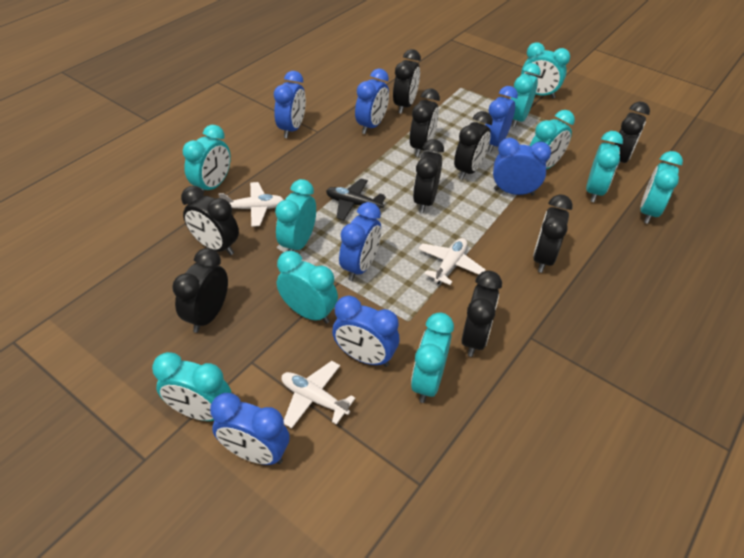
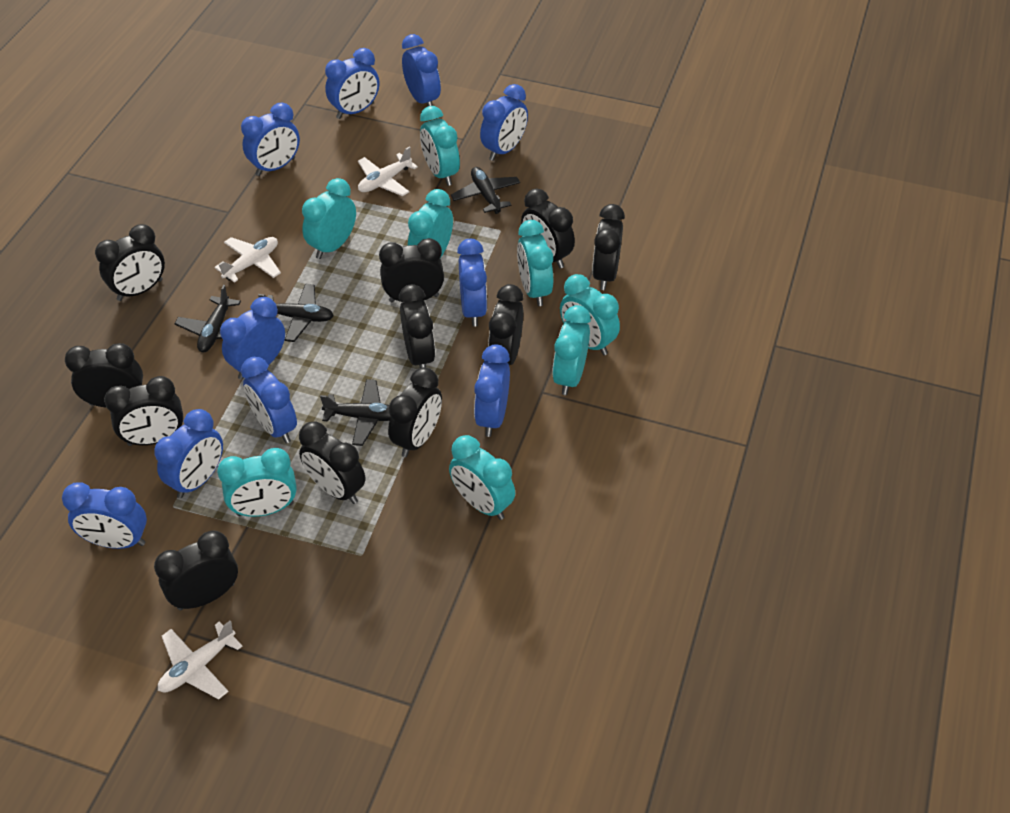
black clock: 9 -> 11
black plane: 1 -> 4
blue clock: 7 -> 10
turquoise clock: 10 -> 8

